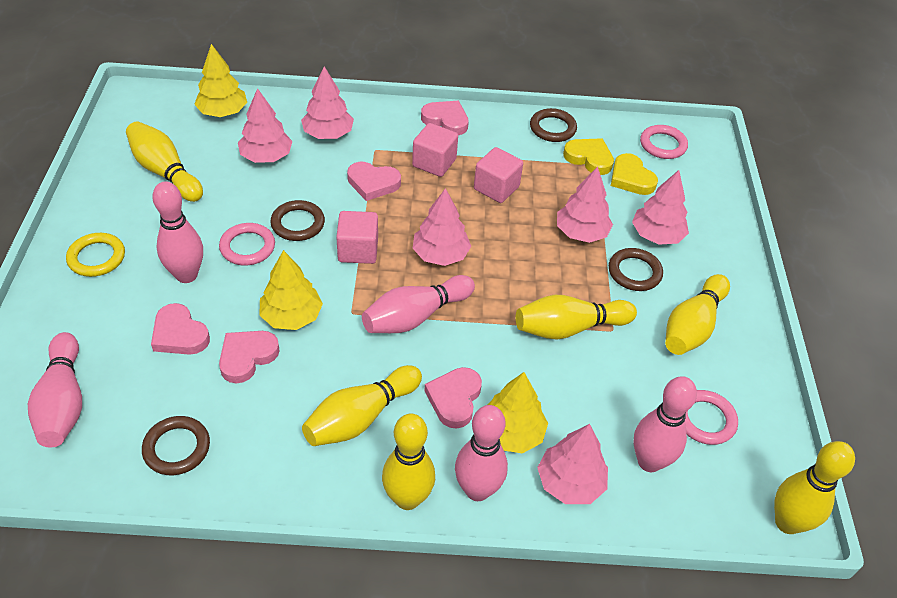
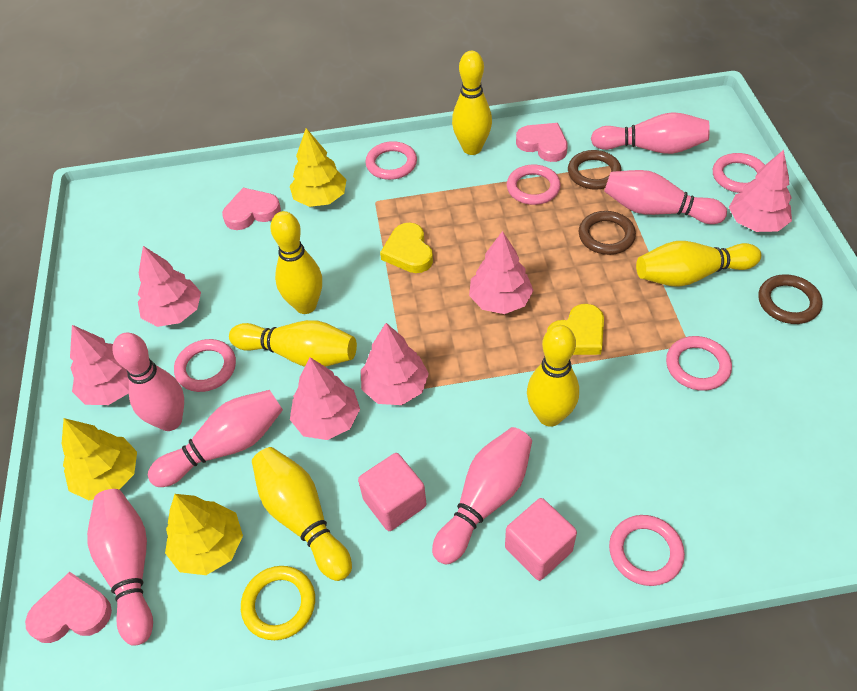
brown ring: 4 -> 3
pink bowling pin: 5 -> 6
pink cube: 3 -> 2
pink heart: 5 -> 3
pink ring: 3 -> 6

